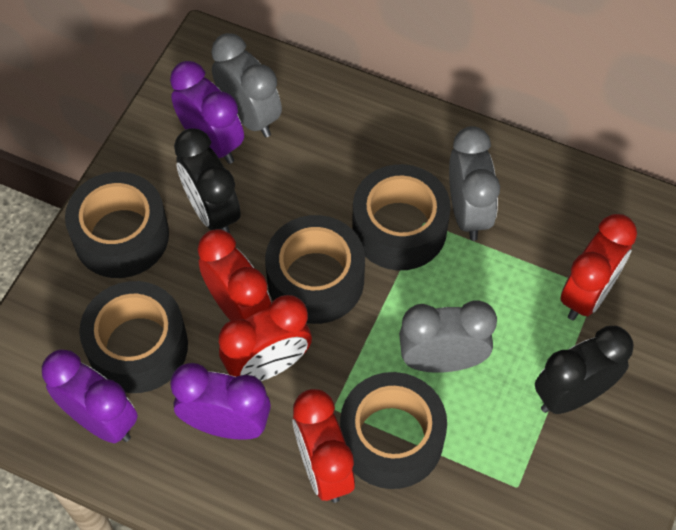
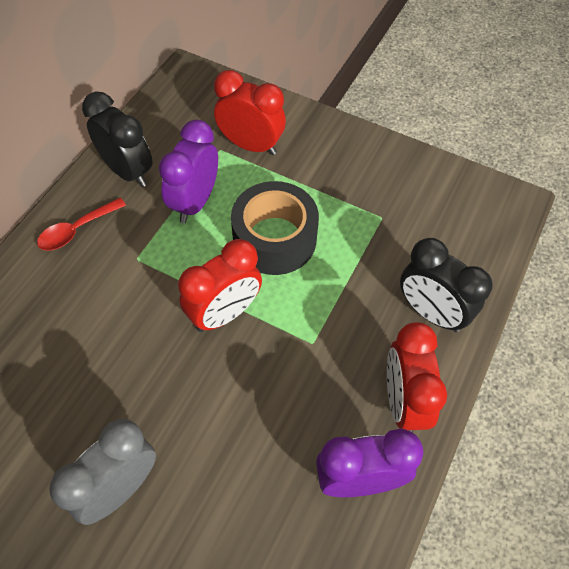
black tape: 5 -> 1
grey clock: 3 -> 1
purple clock: 3 -> 2
red clock: 4 -> 3
red spoon: 0 -> 1

